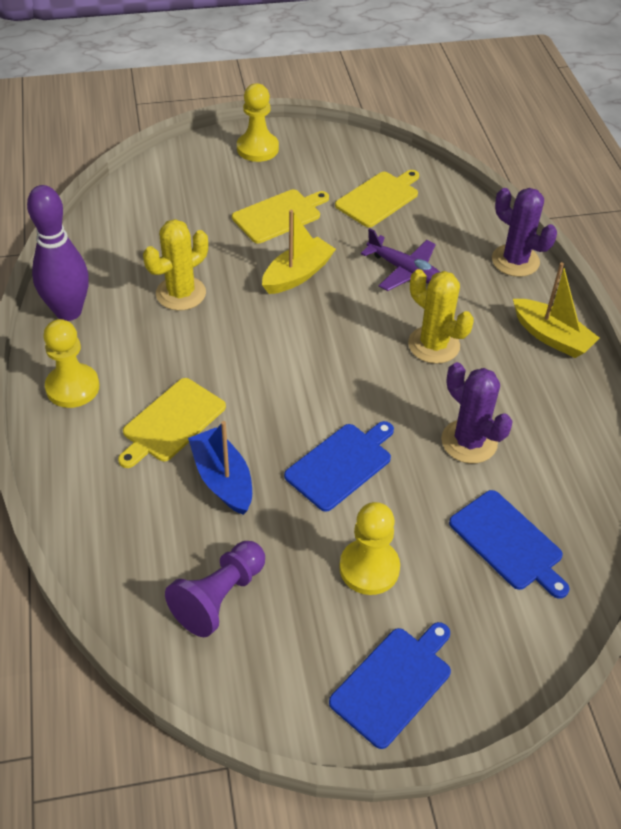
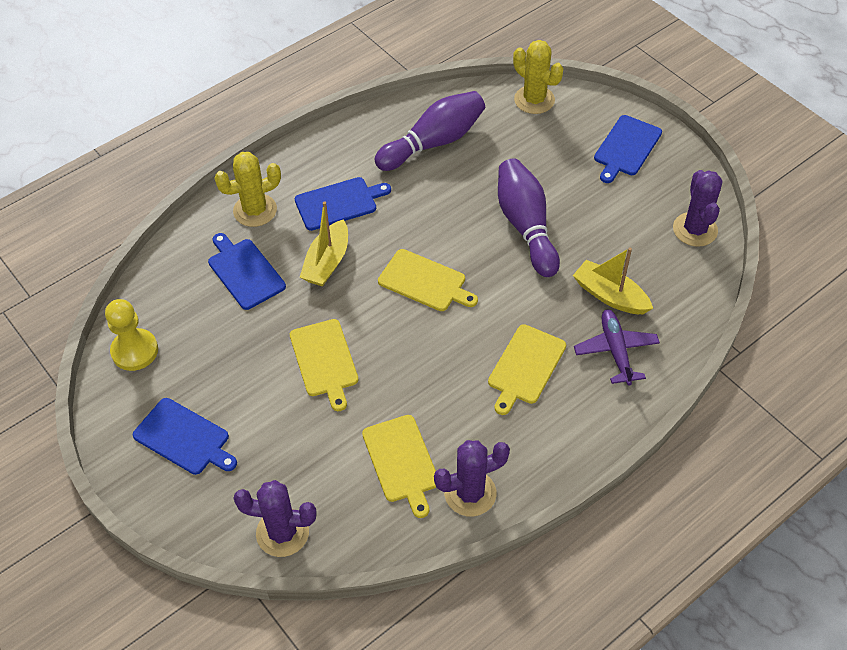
blue boat: 1 -> 0
blue cutting board: 3 -> 4
purple bowling pin: 1 -> 2
purple cactus: 2 -> 3
purple pawn: 1 -> 0
yellow cutting board: 3 -> 4
yellow pawn: 3 -> 1

